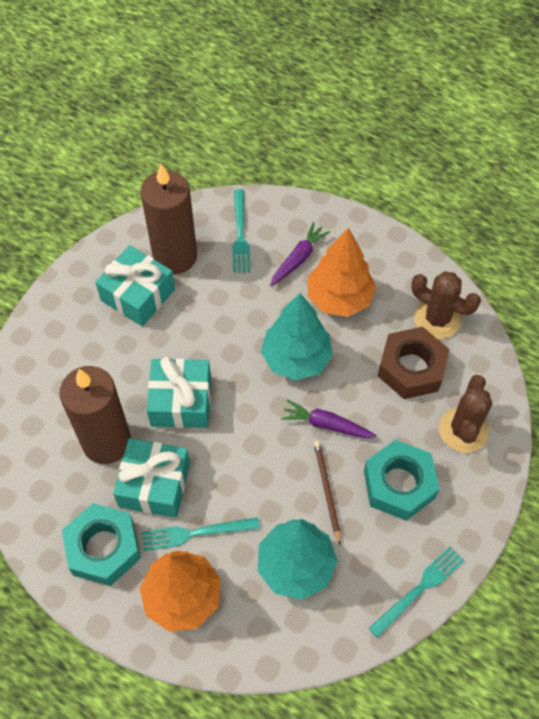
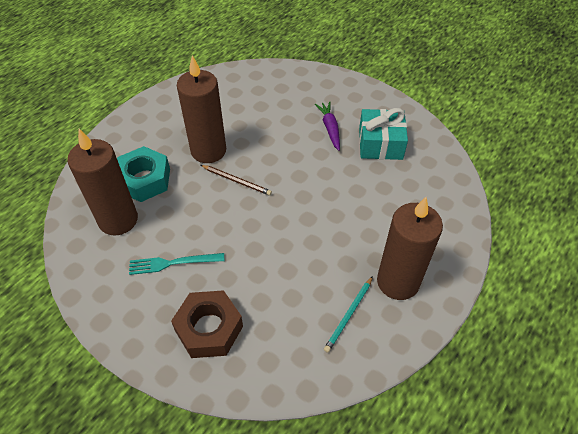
brown cactus: 2 -> 0
brown candle: 2 -> 3
orange tree: 2 -> 0
purple carrot: 2 -> 1
turquoise fork: 3 -> 1
turquoise gift: 3 -> 1
turquoise nut: 2 -> 1
turquoise pencil: 0 -> 1
turquoise tree: 2 -> 0

